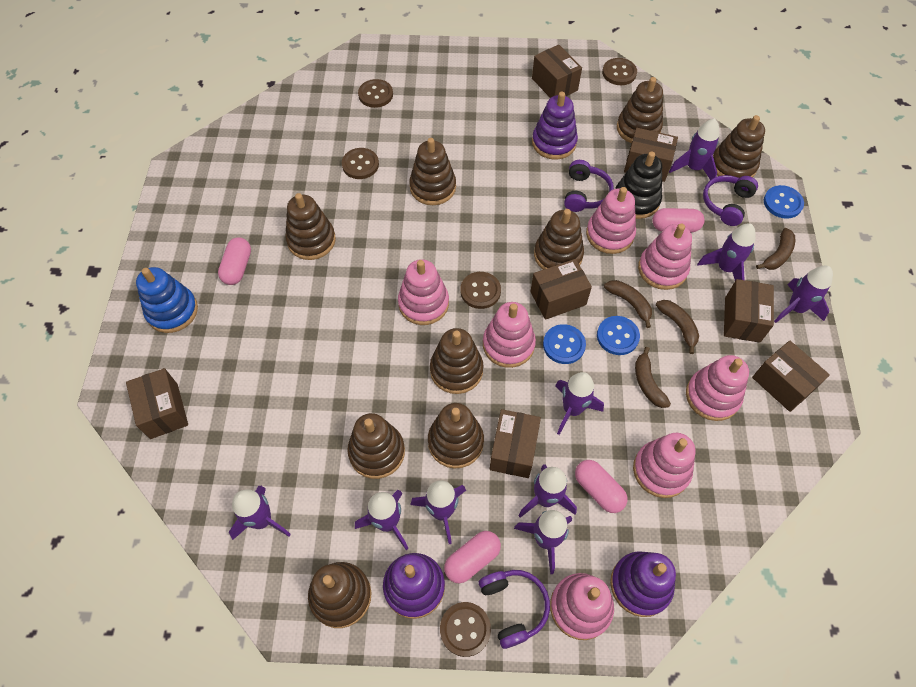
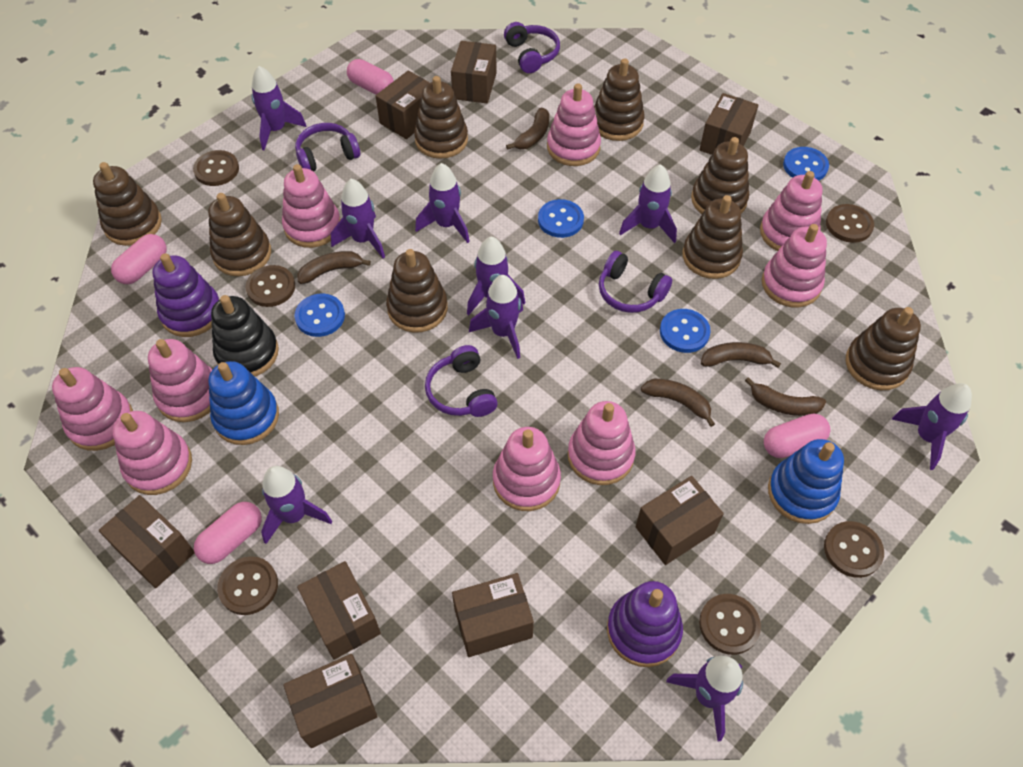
blue button: 3 -> 4
blue stacking toy: 1 -> 2
brown banana: 4 -> 5
brown box: 7 -> 8
brown button: 5 -> 6
brown stacking toy: 9 -> 8
pink stacking toy: 7 -> 9
purple headphones: 3 -> 4
purple stacking toy: 3 -> 2

